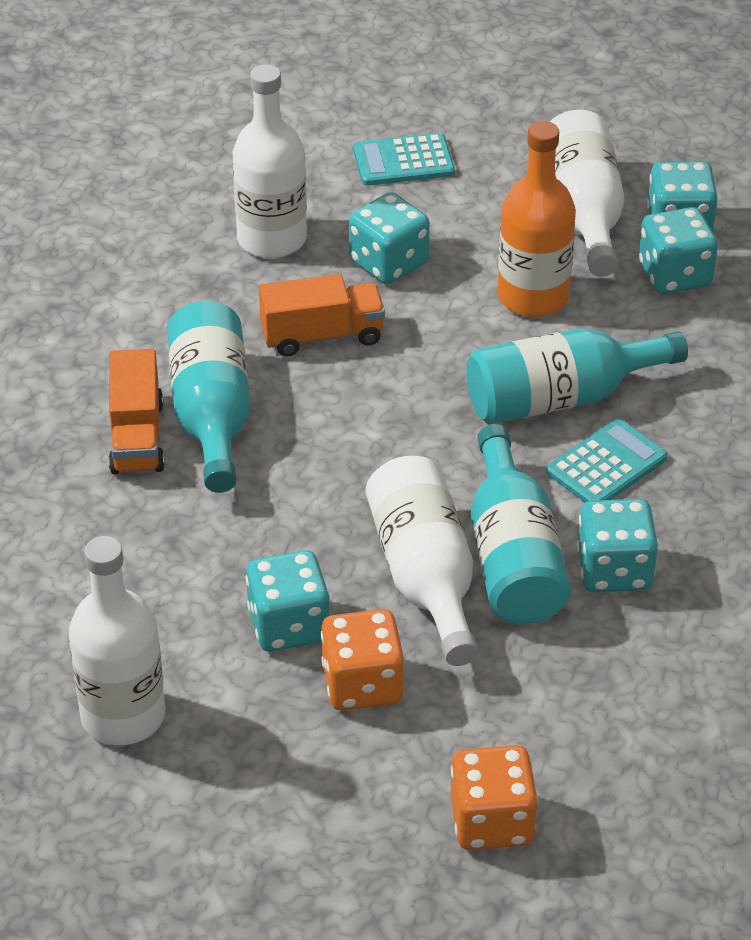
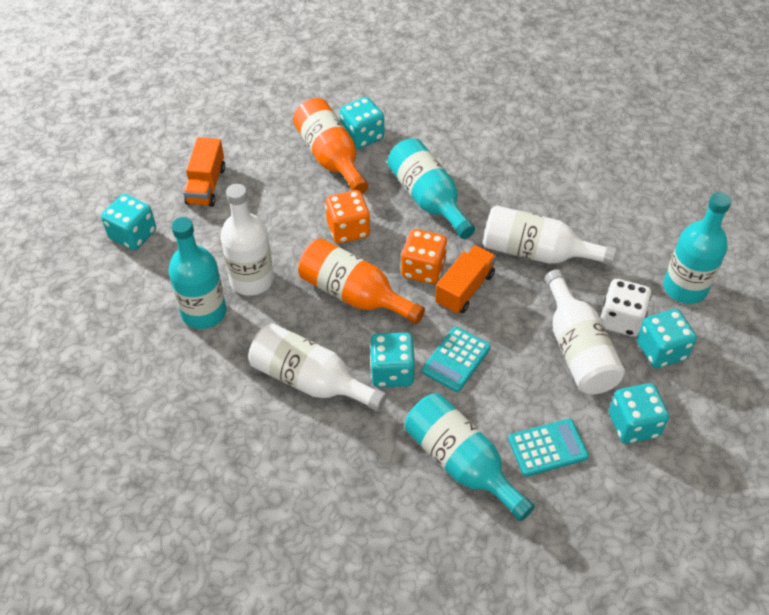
orange bottle: 1 -> 2
turquoise bottle: 3 -> 4
white dice: 0 -> 1

